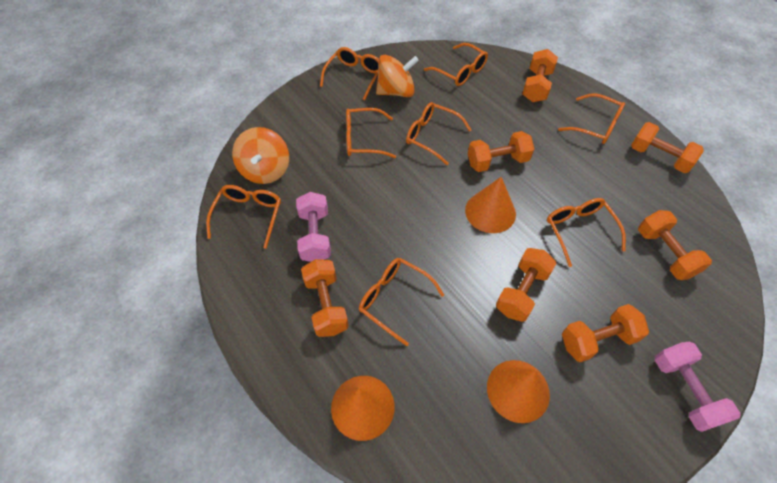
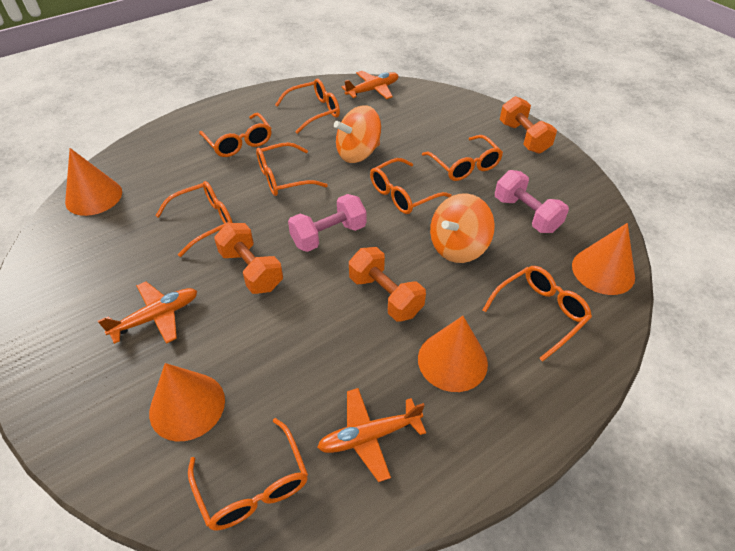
orange cone: 3 -> 4
orange dumbbell: 7 -> 3
orange plane: 0 -> 3

